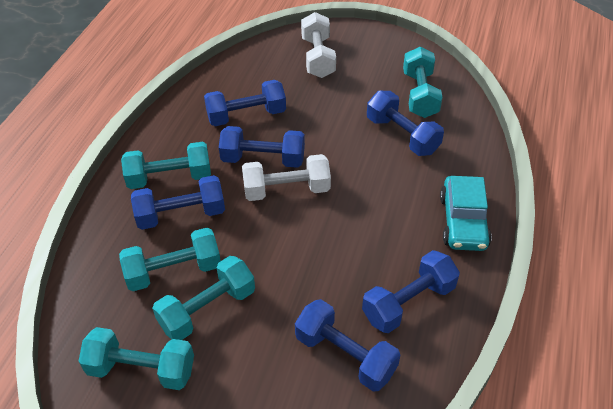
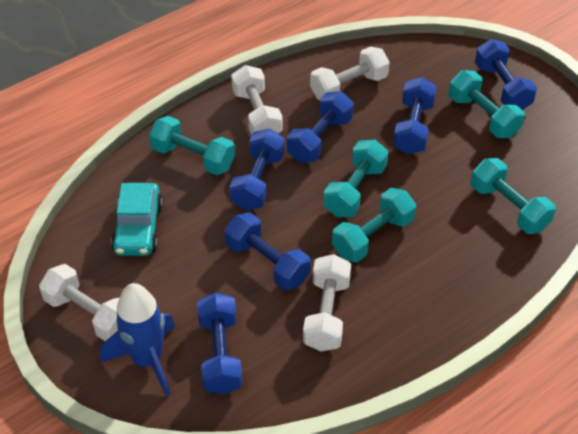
blue rocket: 0 -> 1
white dumbbell: 2 -> 4

